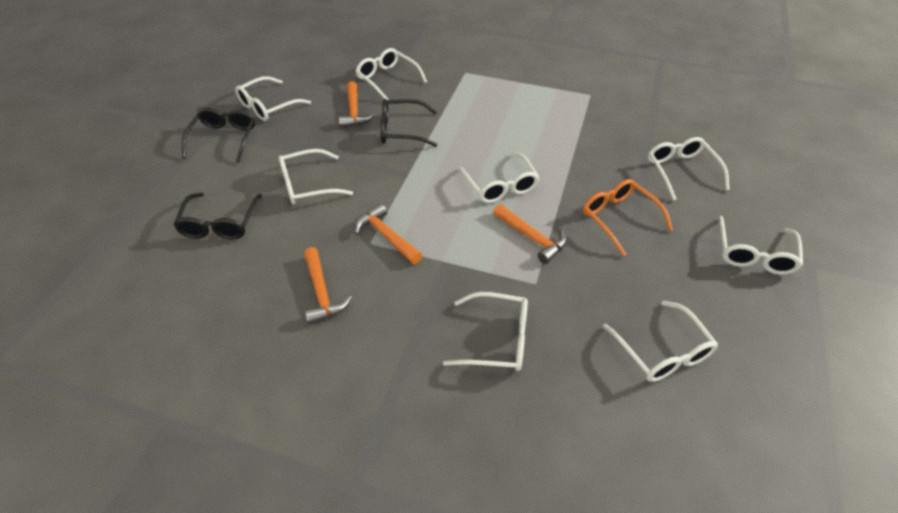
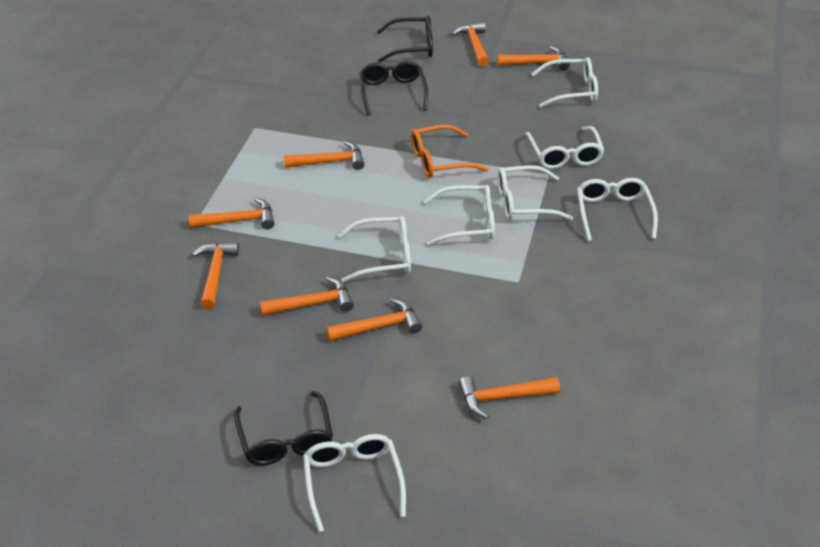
orange hammer: 4 -> 8
white glasses: 8 -> 7

